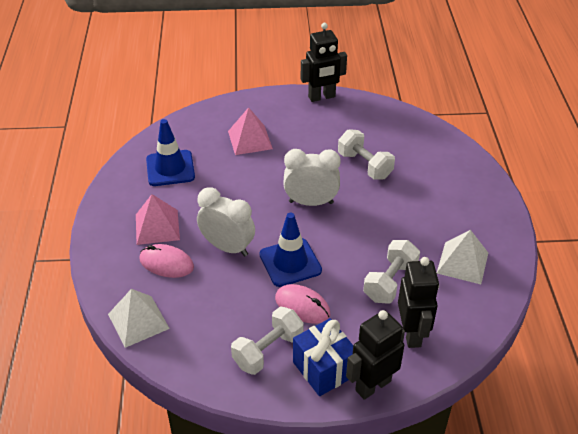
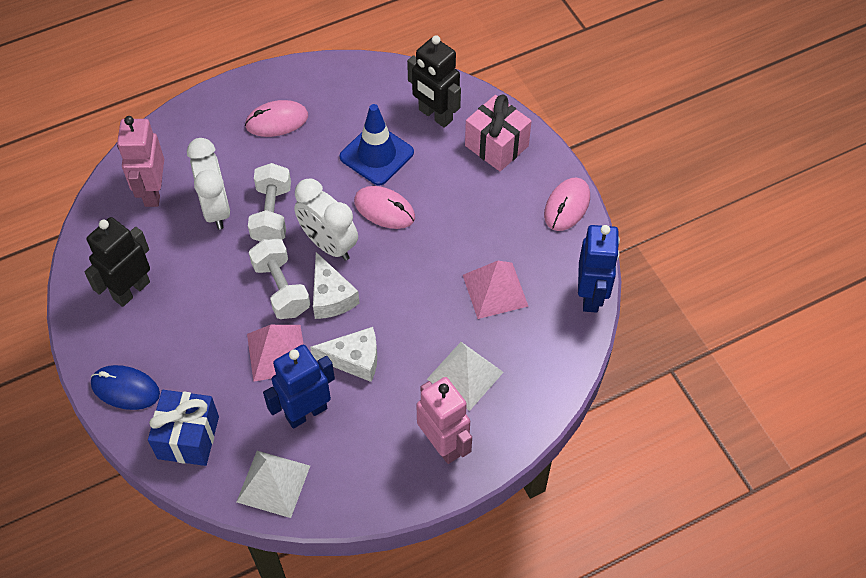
black robot: 3 -> 2
blue mouse: 0 -> 1
blue robot: 0 -> 2
blue traffic cone: 2 -> 1
pink gift: 0 -> 1
pink mouse: 2 -> 3
pink robot: 0 -> 2
white cheese: 0 -> 2
white dumbbell: 3 -> 2

